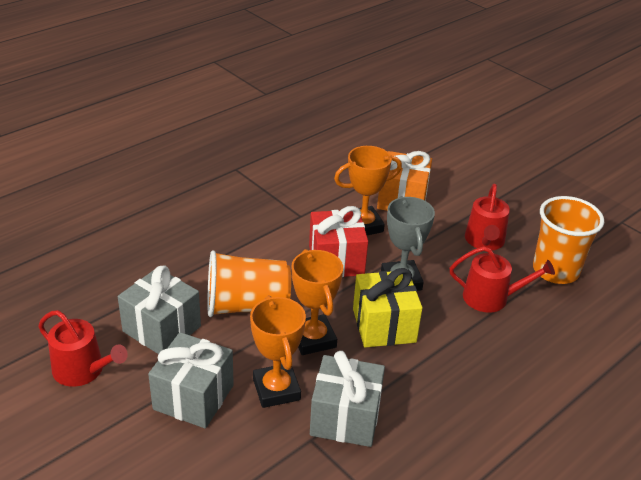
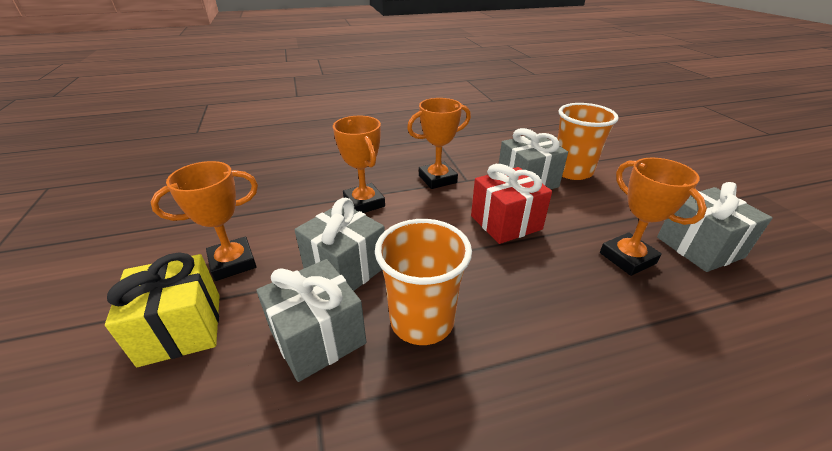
grey gift: 3 -> 4
grey trophy: 1 -> 0
orange gift: 1 -> 0
orange trophy: 3 -> 4
red watering can: 3 -> 0

